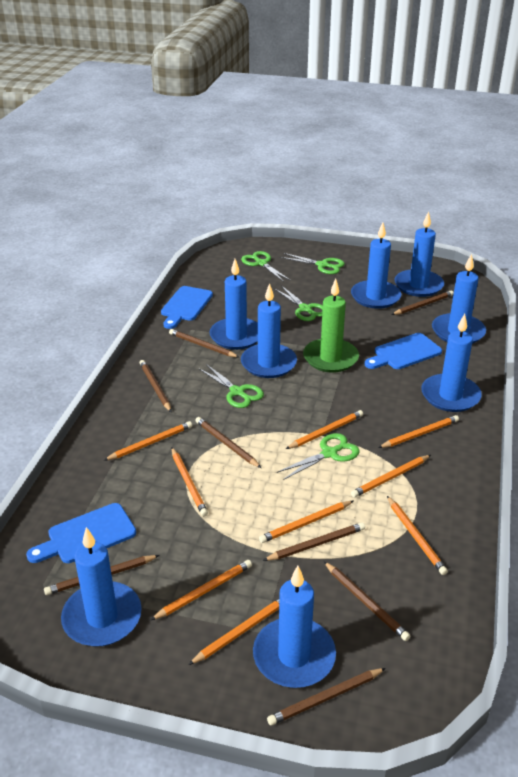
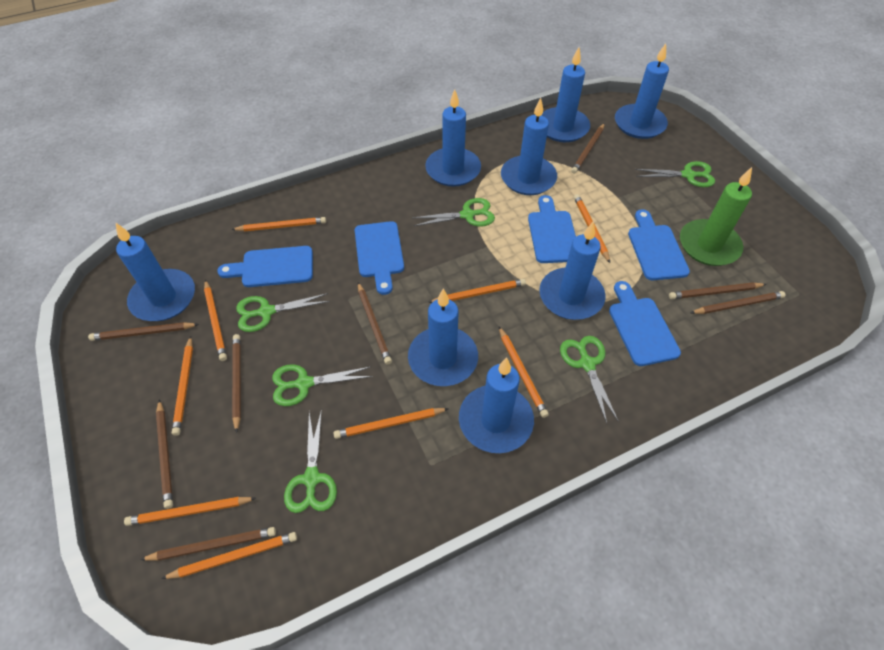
blue cutting board: 3 -> 5
green scissors: 5 -> 6

